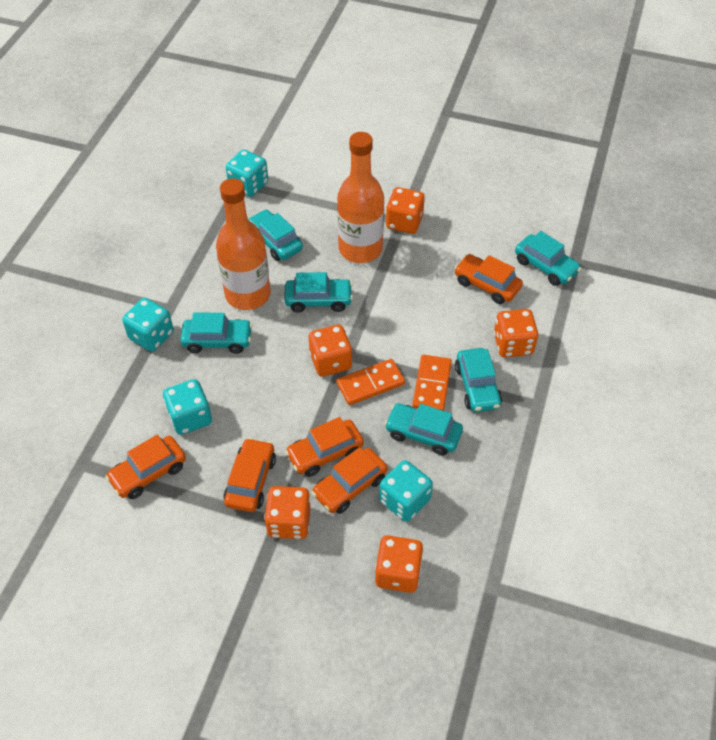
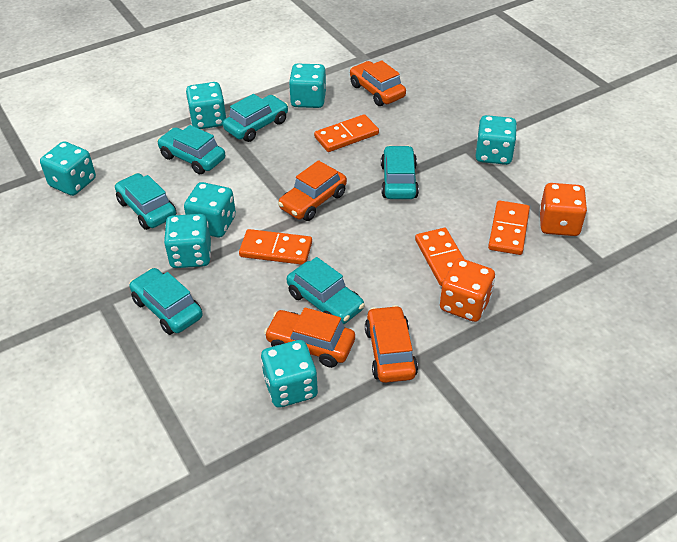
orange bottle: 2 -> 0
orange car: 5 -> 4
orange dice: 5 -> 2
orange domino: 2 -> 4
turquoise dice: 4 -> 7

